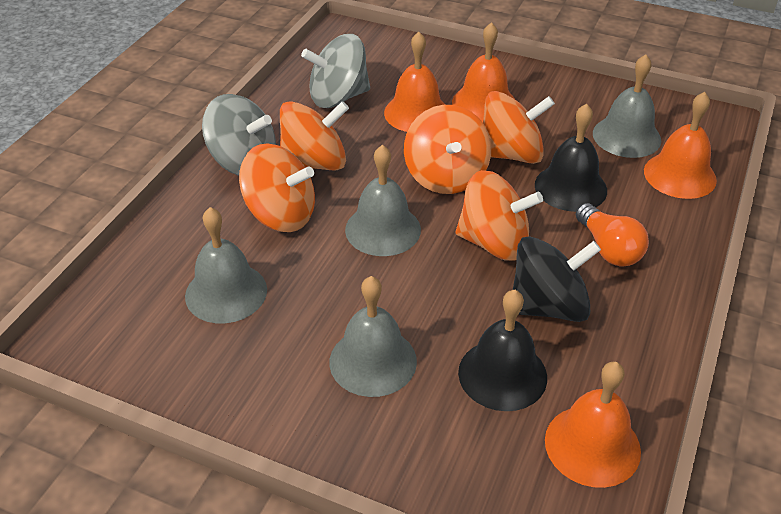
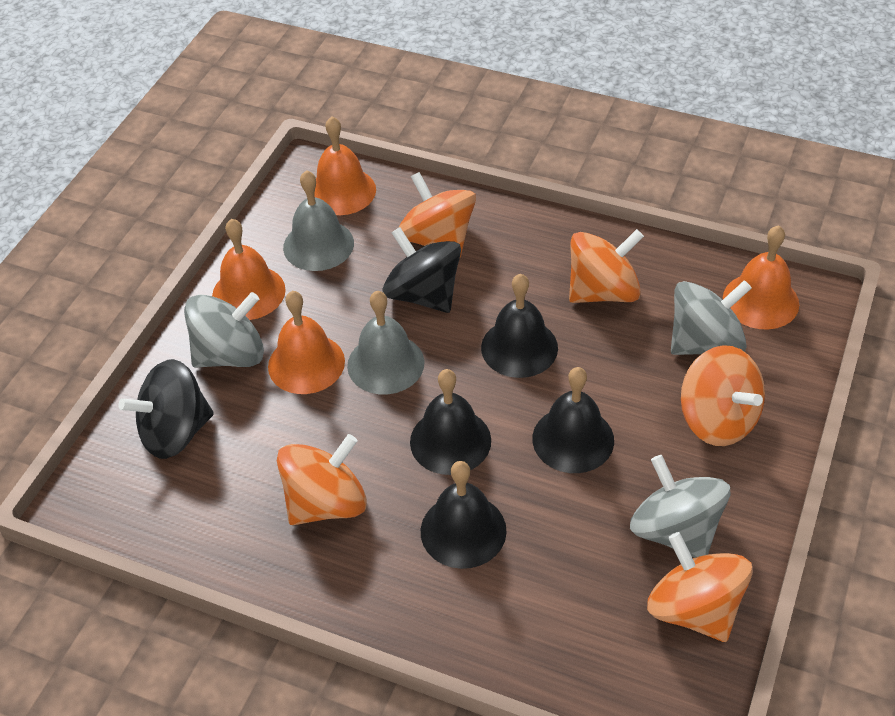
black bell: 2 -> 4
black spinning top: 1 -> 2
grey bell: 4 -> 2
grey spinning top: 2 -> 3
orange light bulb: 1 -> 0

